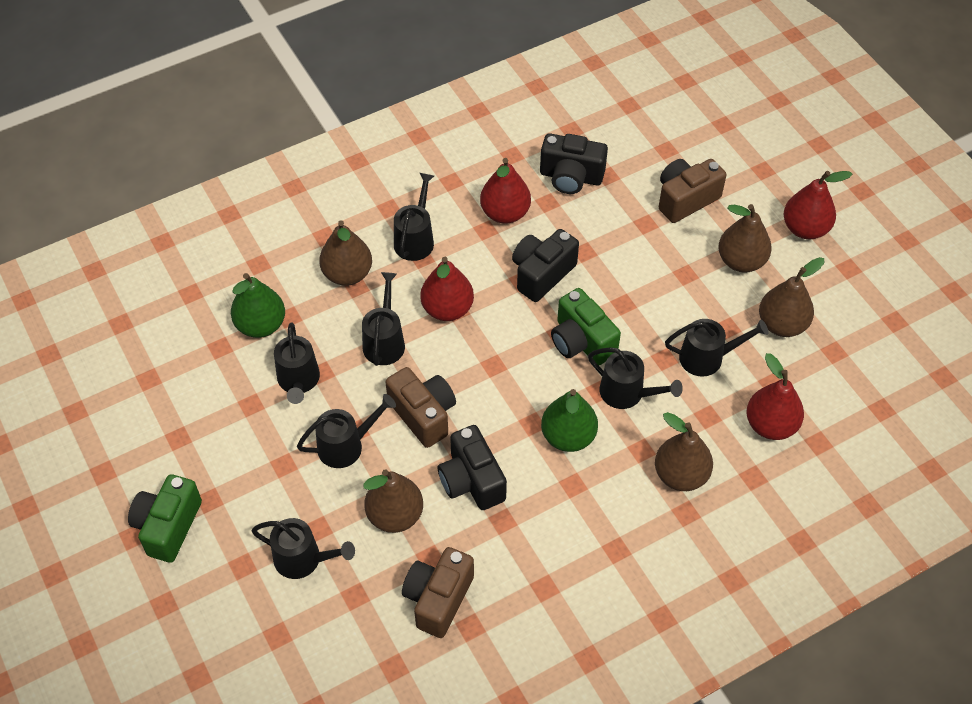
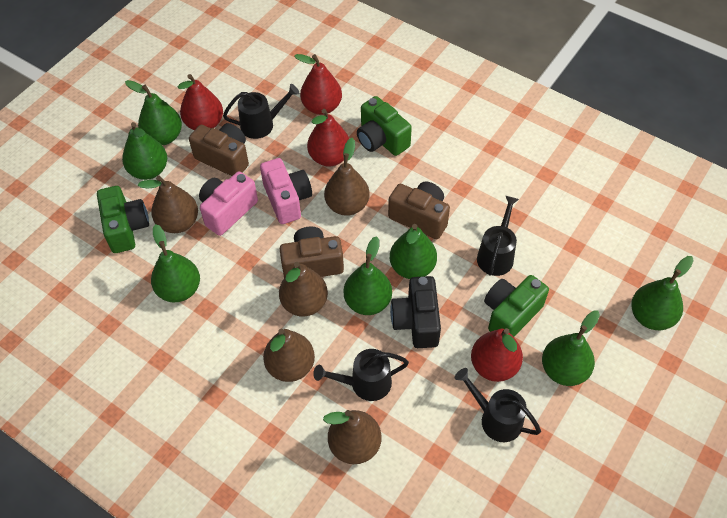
black camera: 3 -> 1
black watering can: 7 -> 4
green camera: 2 -> 3
green pear: 2 -> 7
pink camera: 0 -> 2

